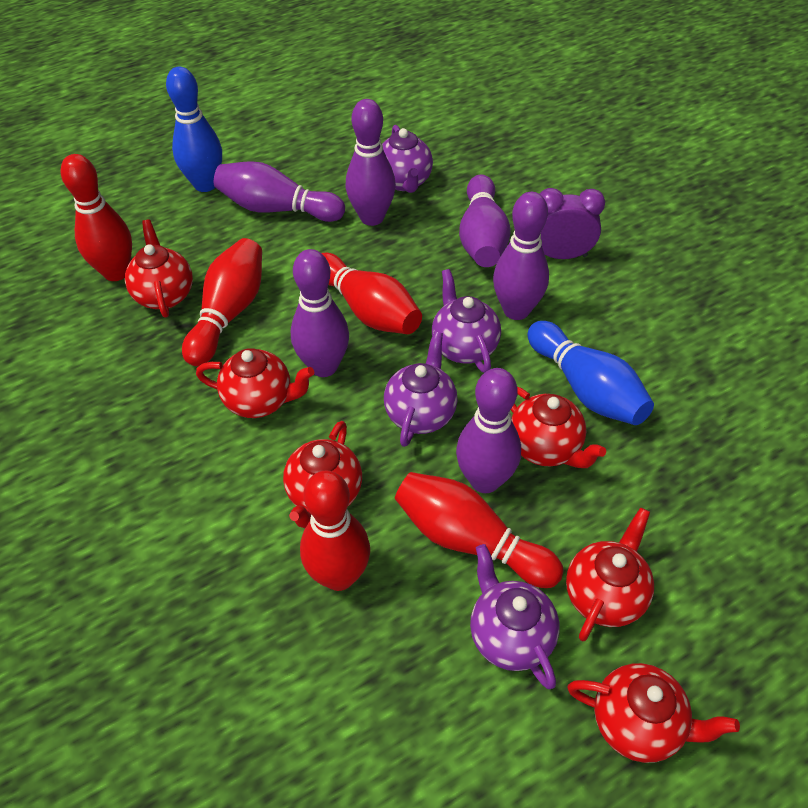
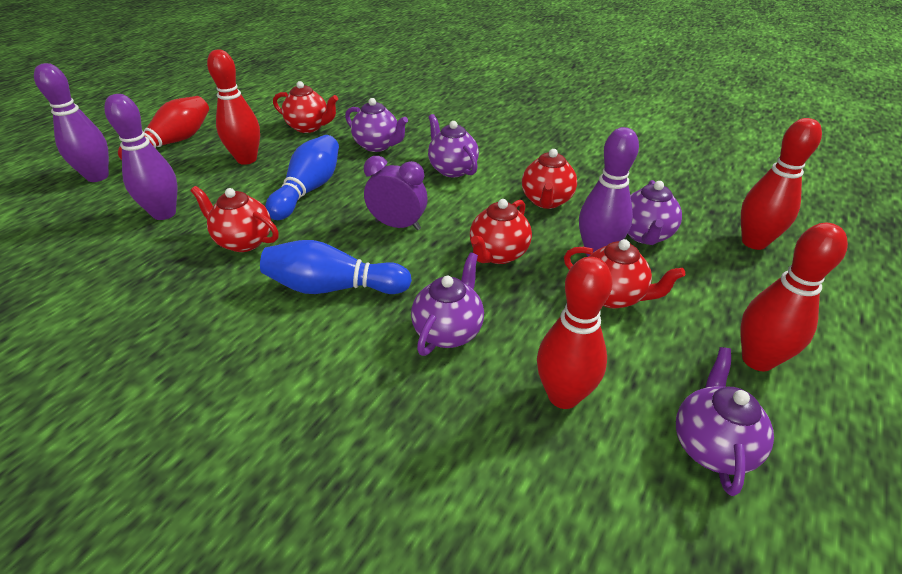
purple bowling pin: 6 -> 3
purple teapot: 4 -> 5
red teapot: 6 -> 5

